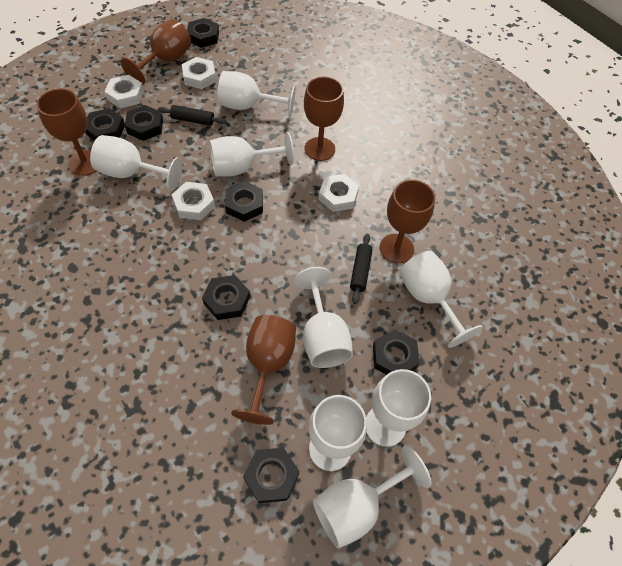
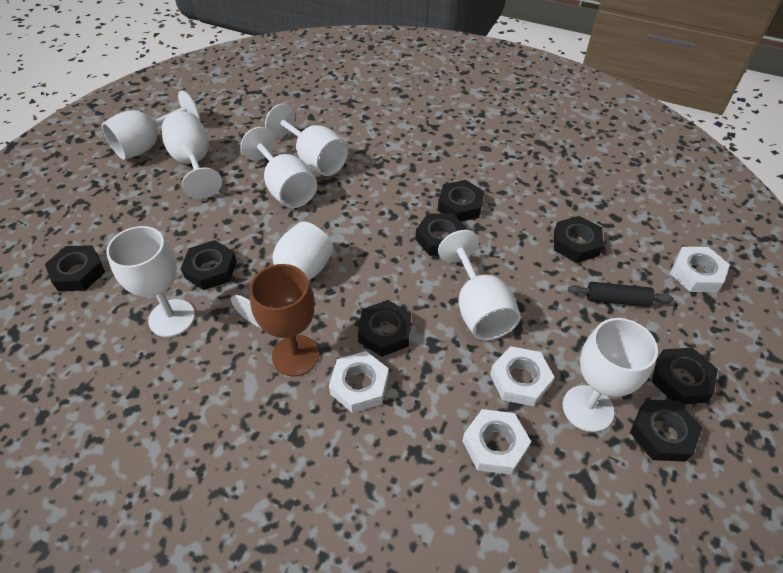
black nut: 7 -> 8
black rolling pin: 2 -> 1
brown goblet: 5 -> 1

